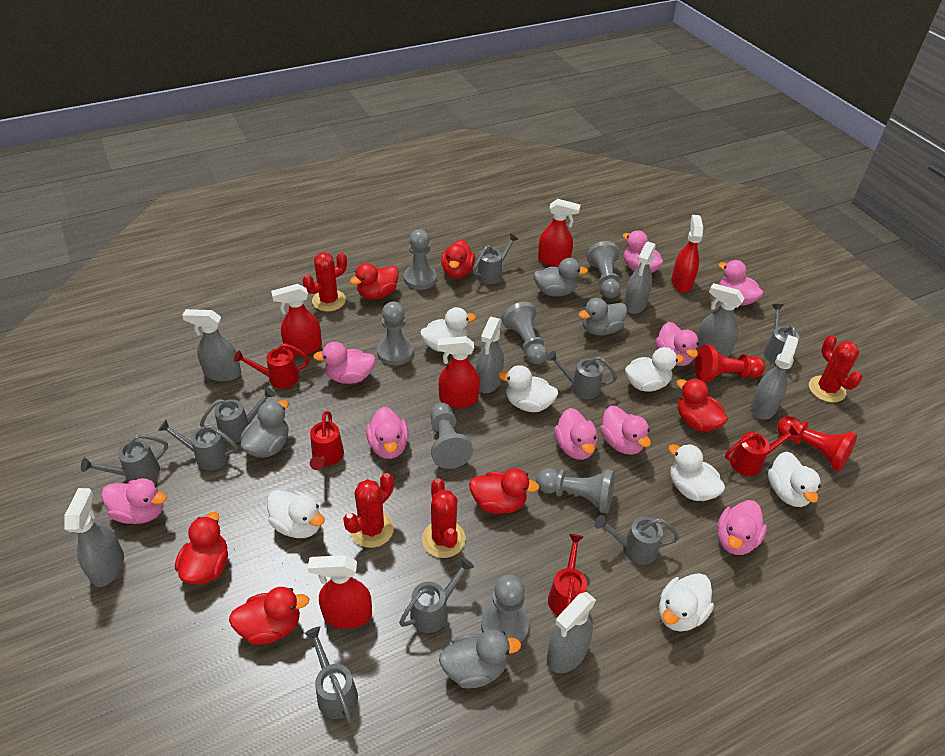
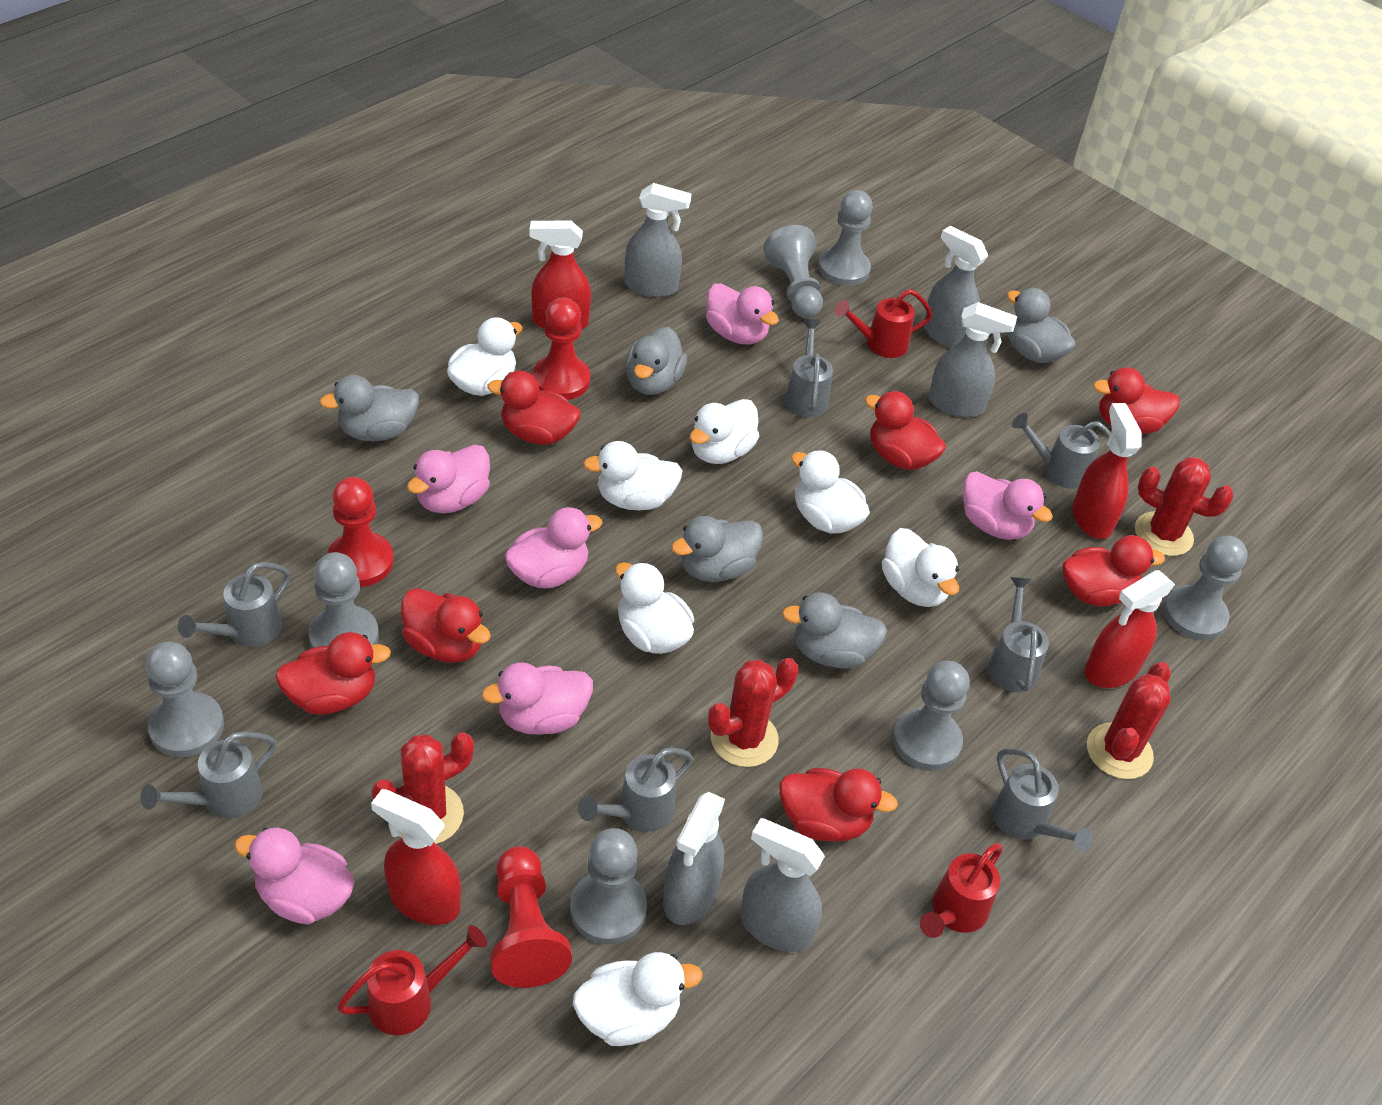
grey duck: 4 -> 5
grey spray bottle: 7 -> 5
grey watering can: 9 -> 7
pink duck: 9 -> 6
red duck: 6 -> 7
red pawn: 2 -> 3
red spray bottle: 5 -> 4
red watering can: 4 -> 3

